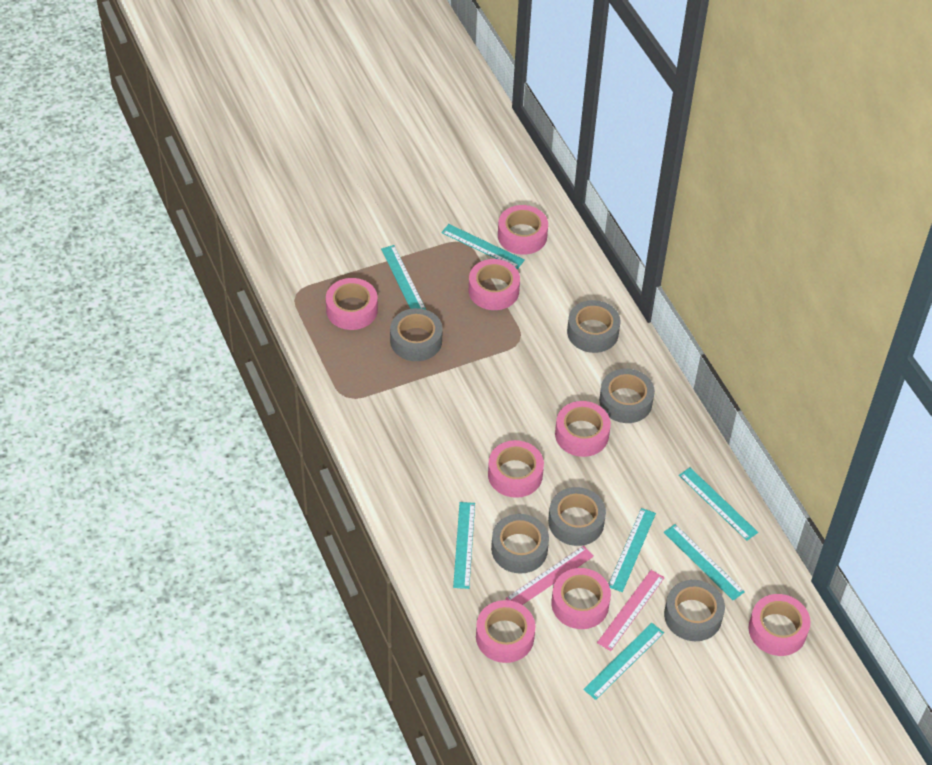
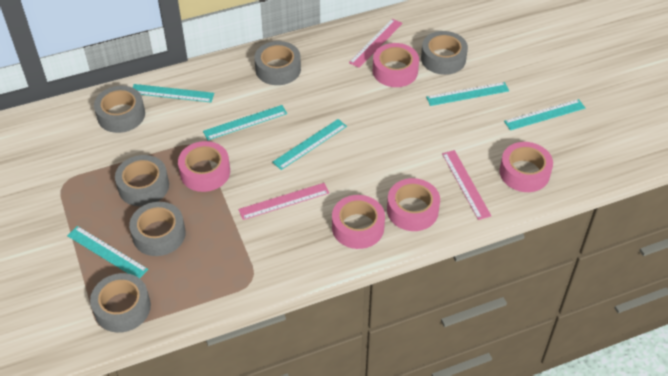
pink ruler: 2 -> 3
pink tape: 8 -> 5
turquoise ruler: 7 -> 6

